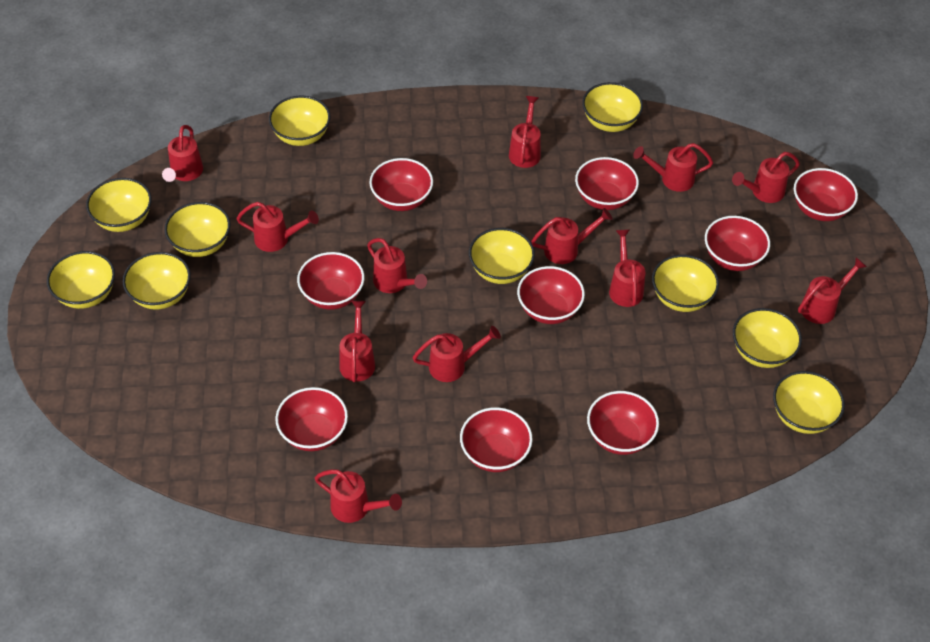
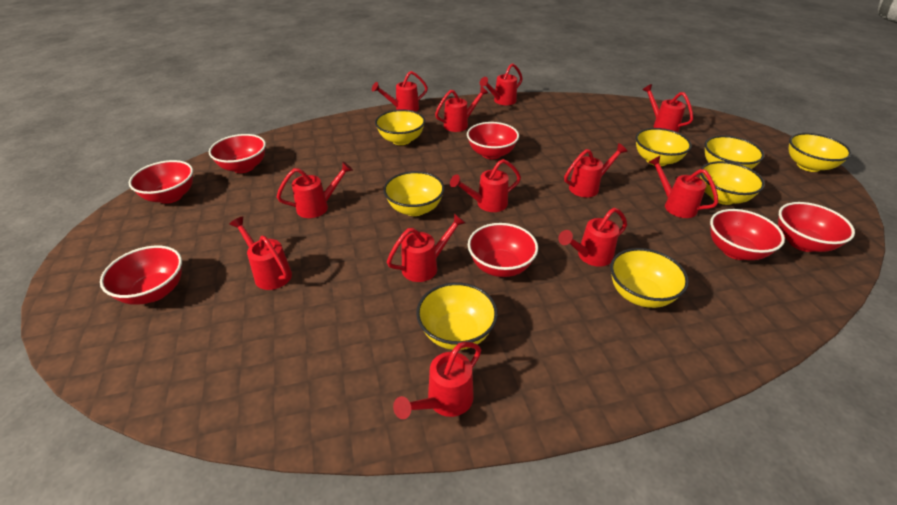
red bowl: 9 -> 7
yellow bowl: 10 -> 8

